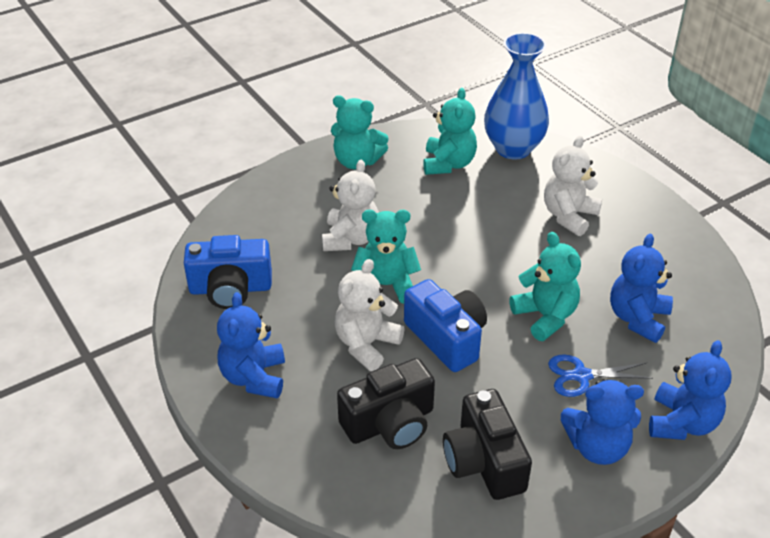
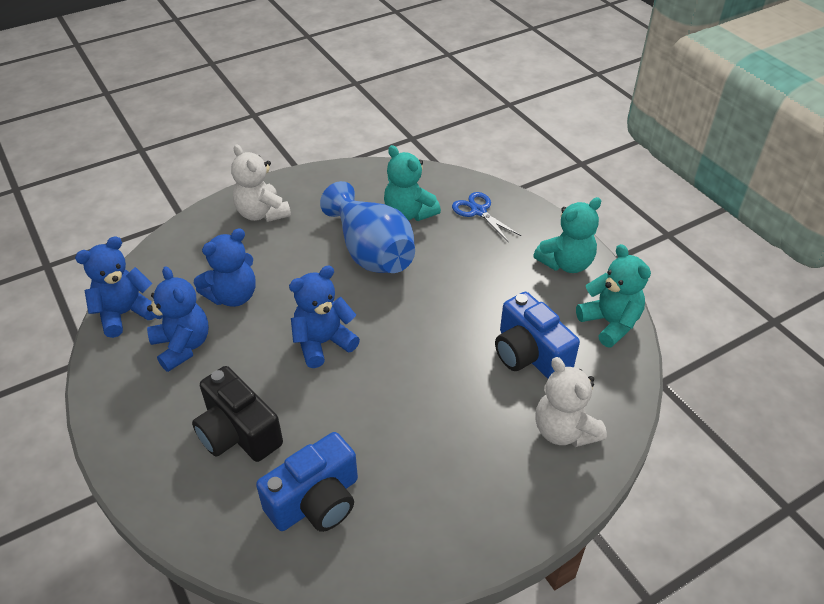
black camera: 2 -> 1
turquoise teddy bear: 4 -> 3
white teddy bear: 3 -> 2

